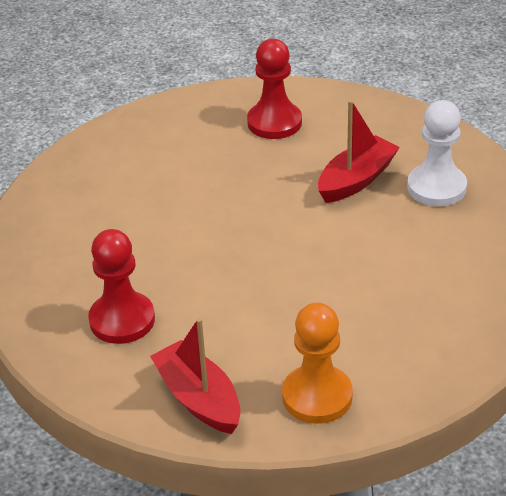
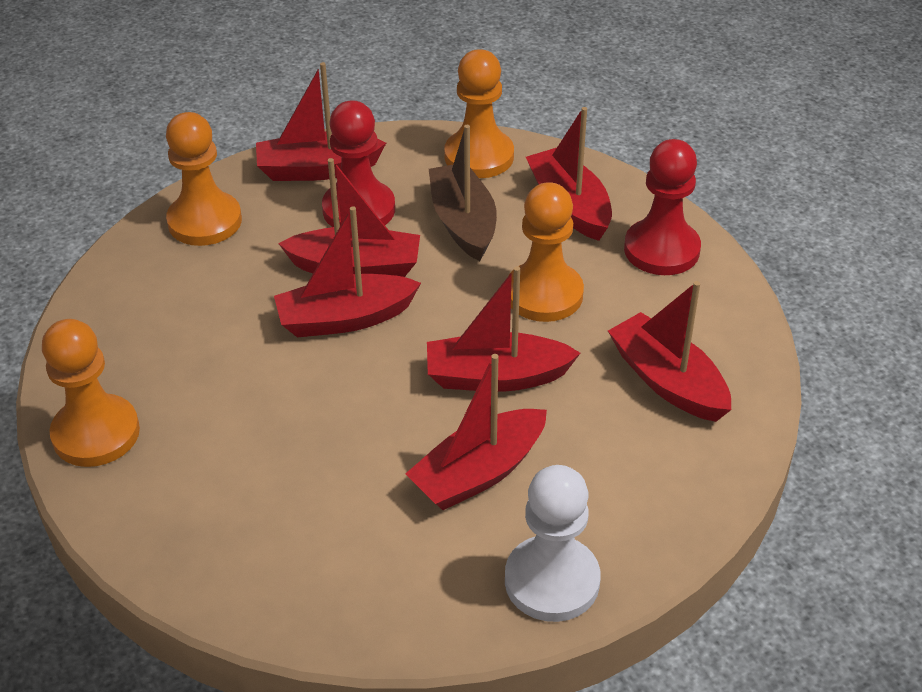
brown boat: 0 -> 1
orange pawn: 1 -> 4
red boat: 2 -> 7

